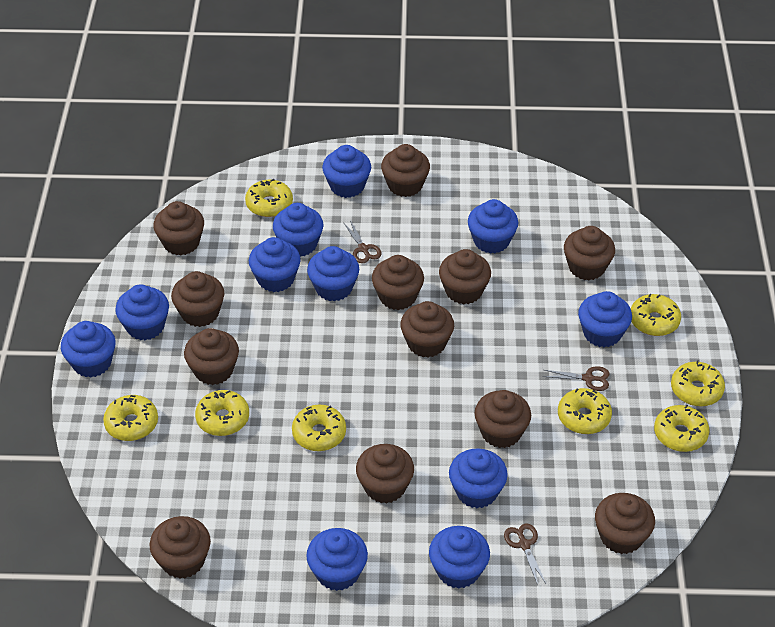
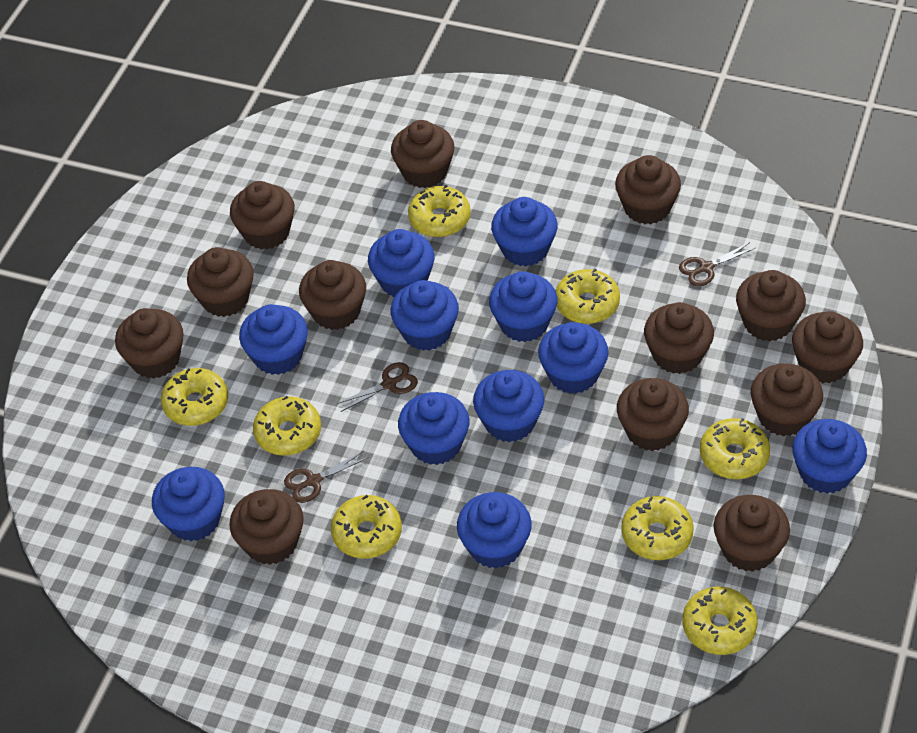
brown cupcake: 12 -> 13

